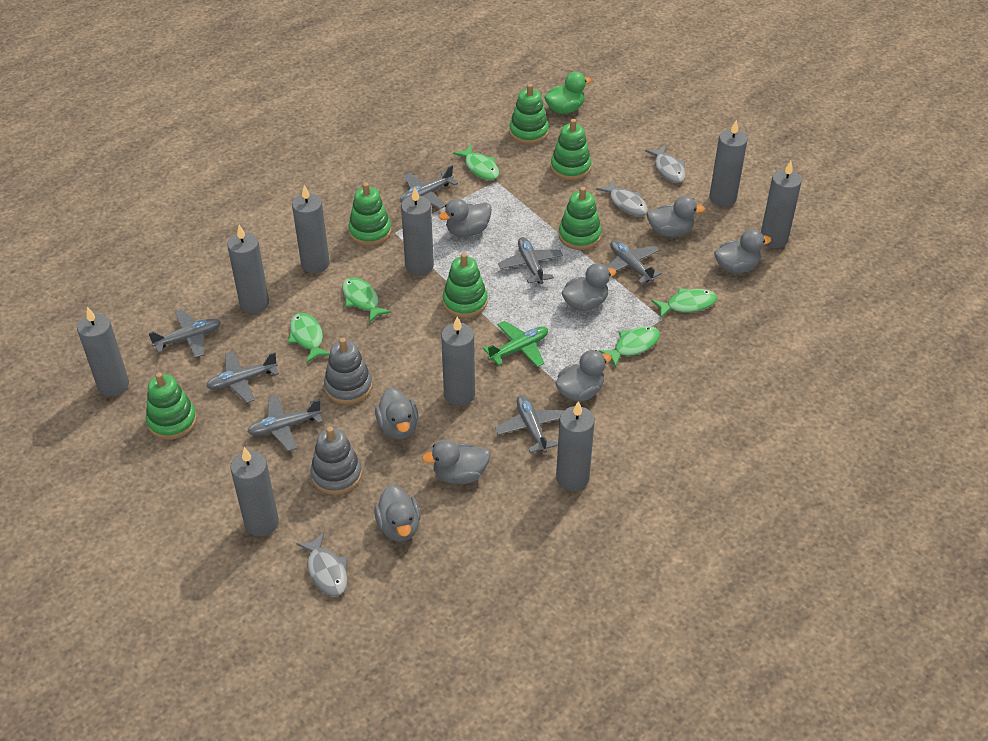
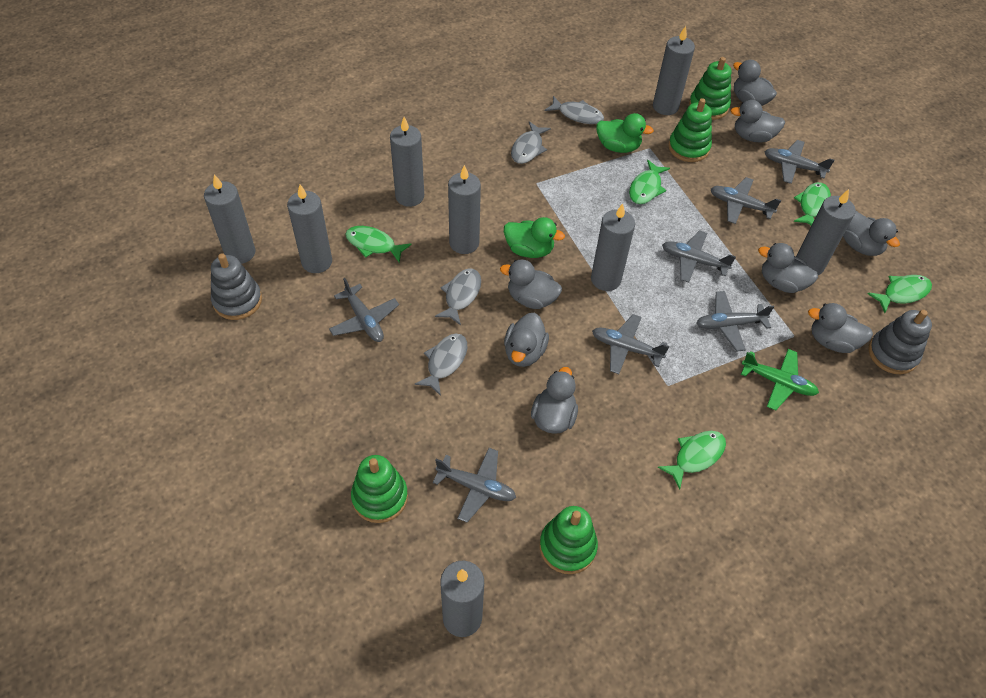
green duck: 1 -> 2
green stacking toy: 6 -> 4
grey candle: 9 -> 8
grey fish: 3 -> 4

